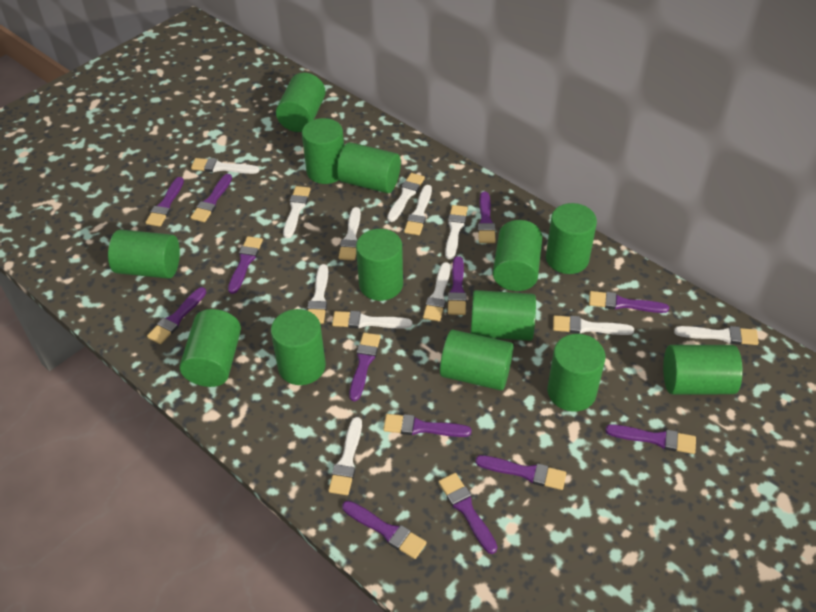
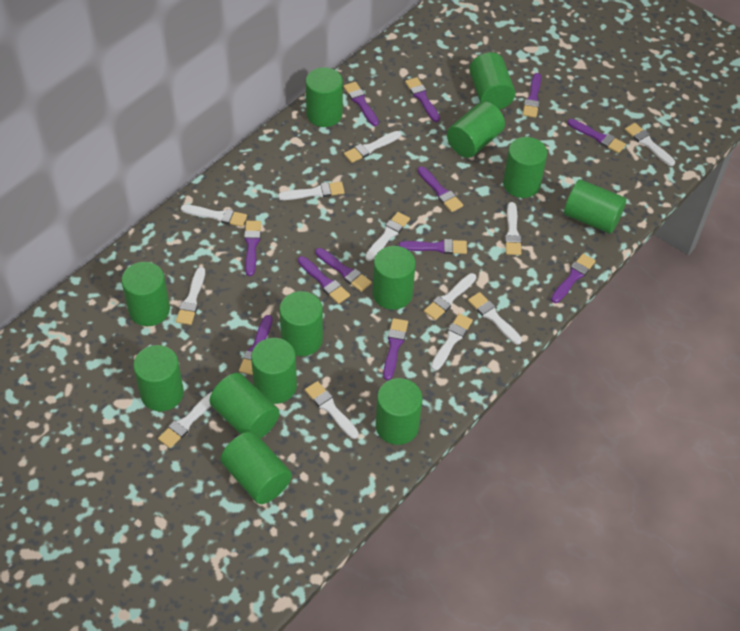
purple brush: 13 -> 12

